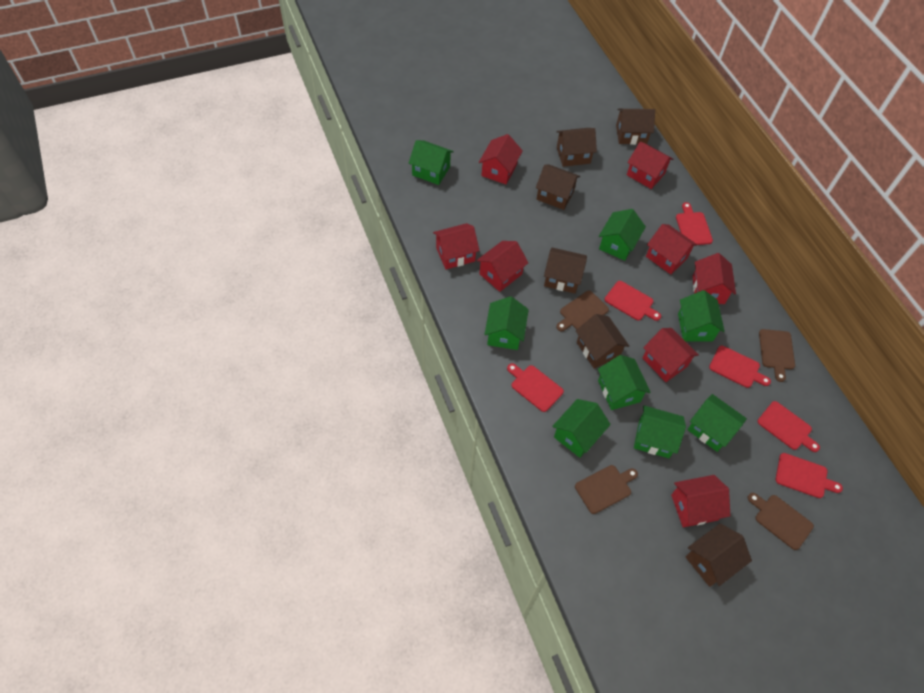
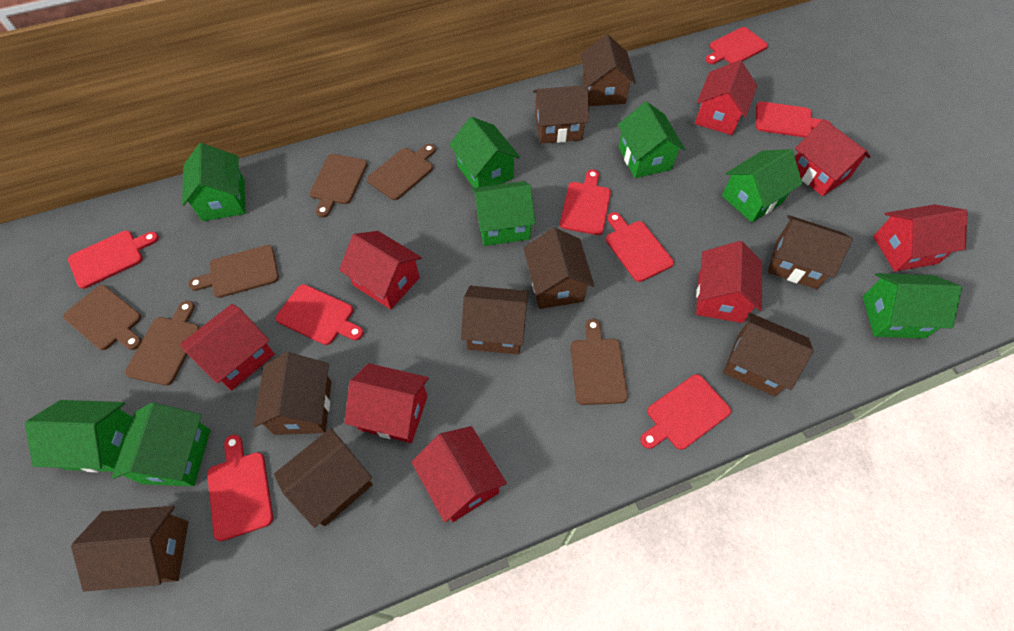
brown cutting board: 4 -> 6
brown house: 6 -> 9
red cutting board: 6 -> 8

